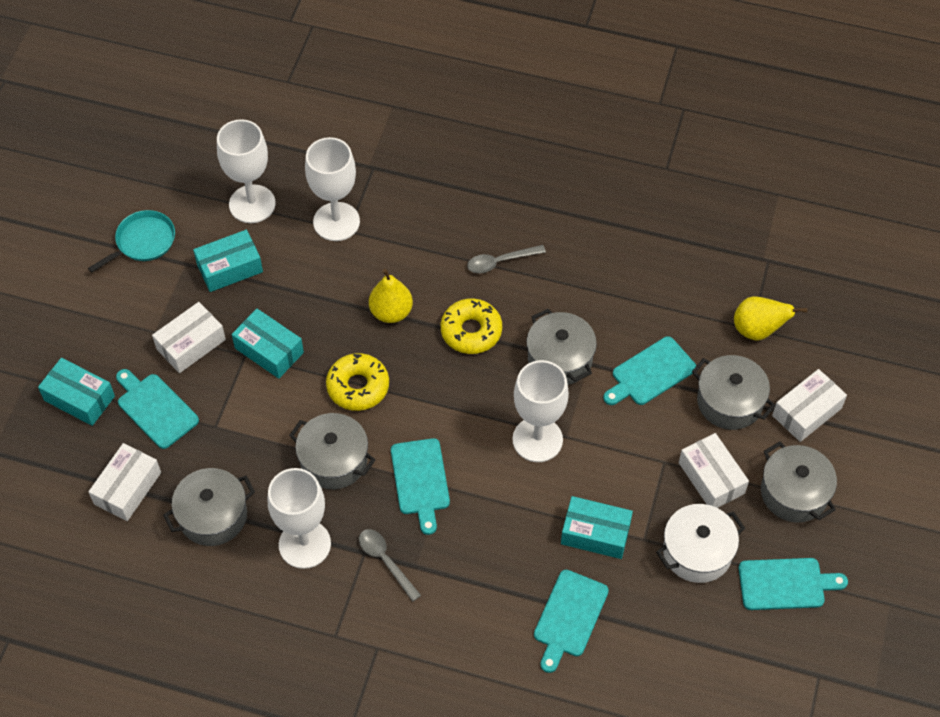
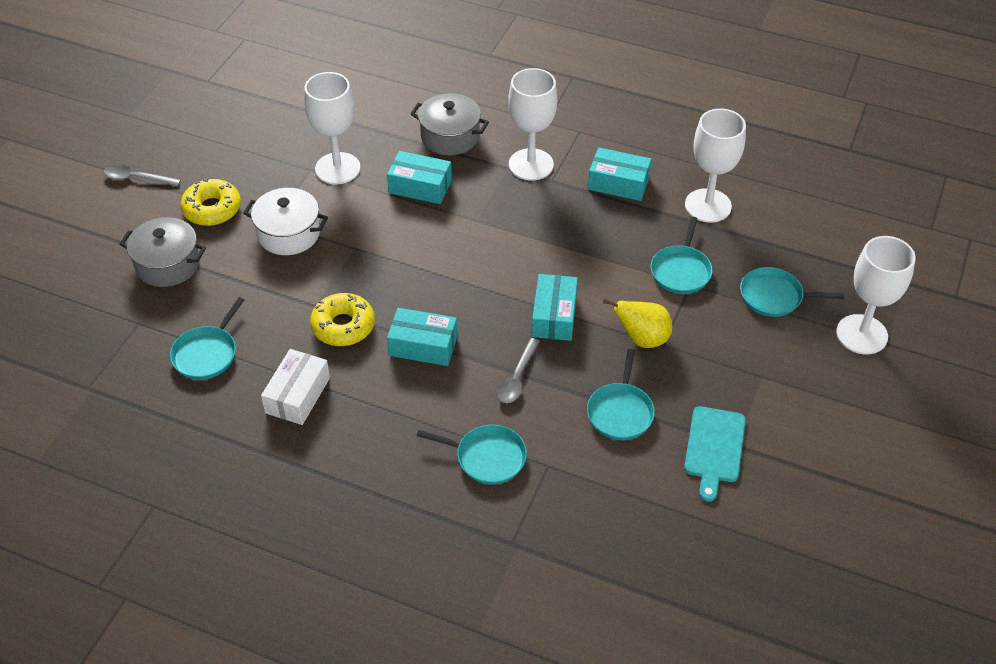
grey pot: 5 -> 2
turquoise cutting board: 5 -> 1
turquoise pan: 1 -> 5
white box: 4 -> 1
yellow pear: 2 -> 1

